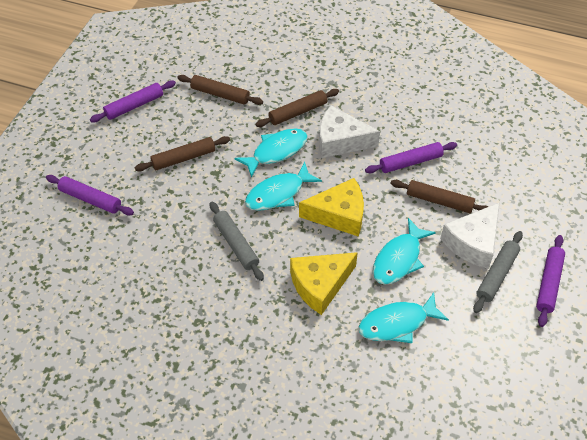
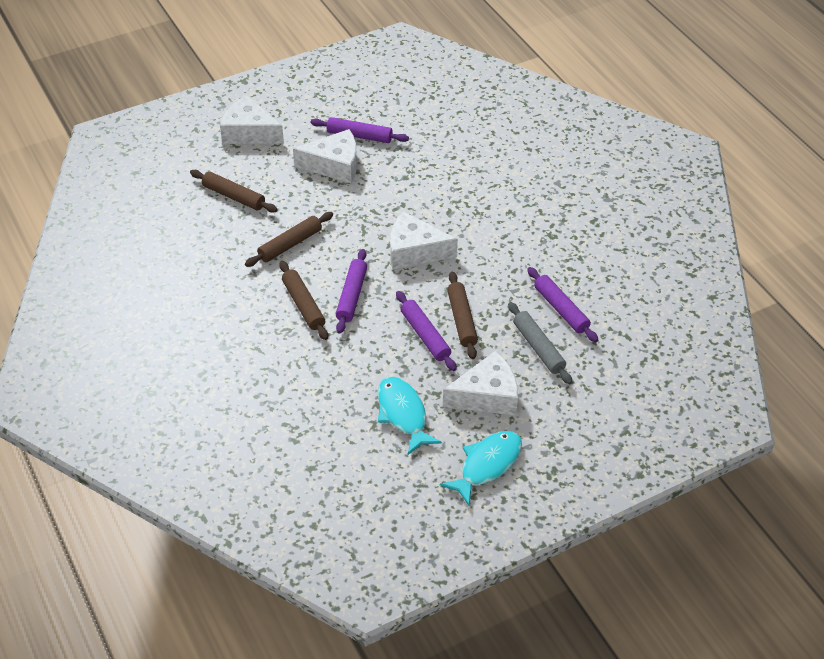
grey rolling pin: 2 -> 1
turquoise fish: 4 -> 2
white cheese: 2 -> 4
yellow cheese: 2 -> 0

